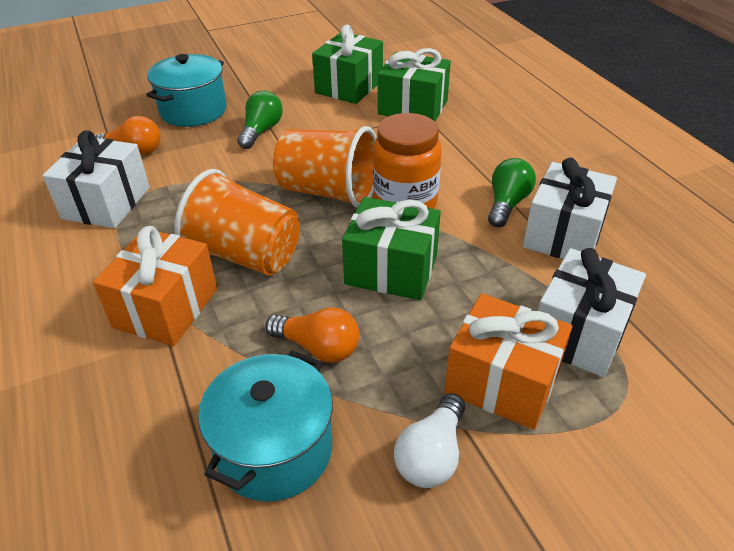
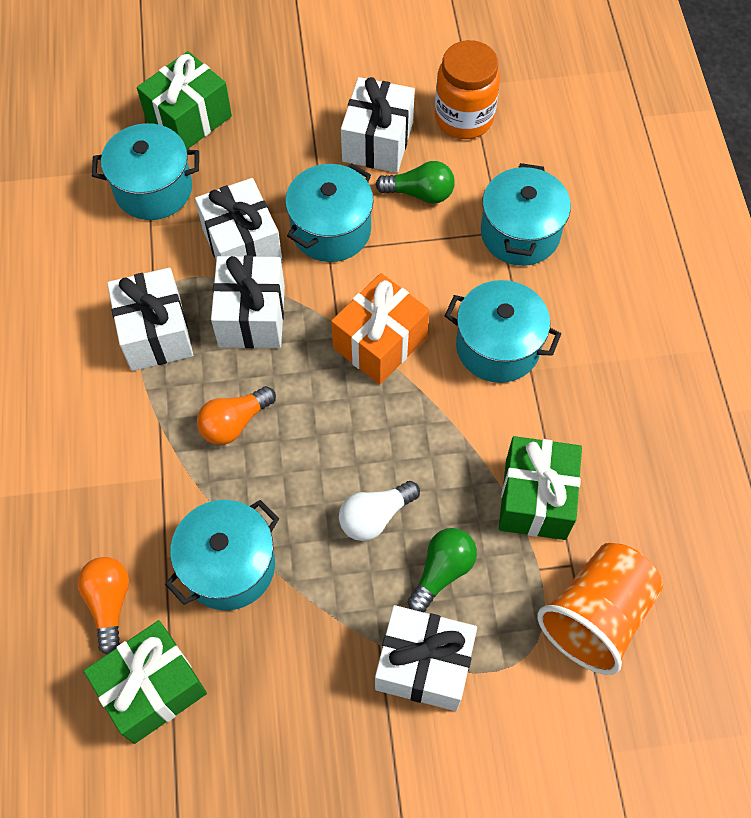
orange cup: 2 -> 1
orange gift: 2 -> 1
turquoise pot: 2 -> 5
white gift: 3 -> 5

